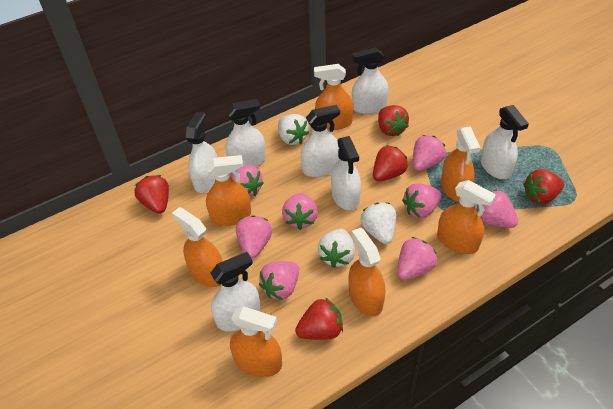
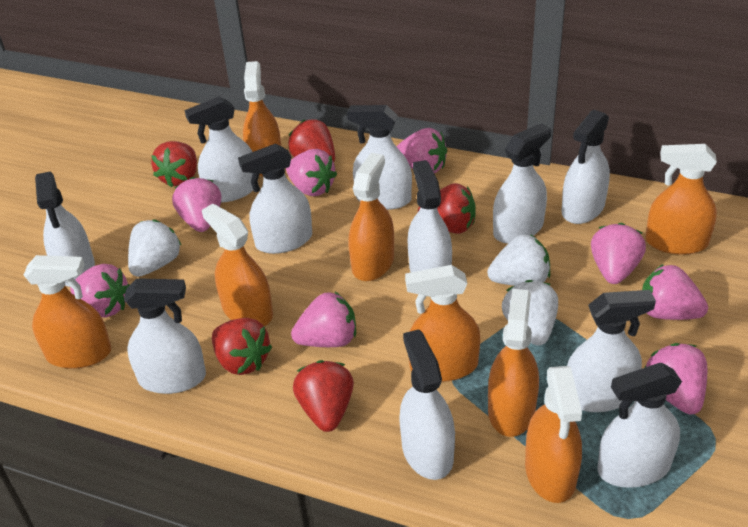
orange spray bottle: 7 -> 8
white spray bottle: 7 -> 11

